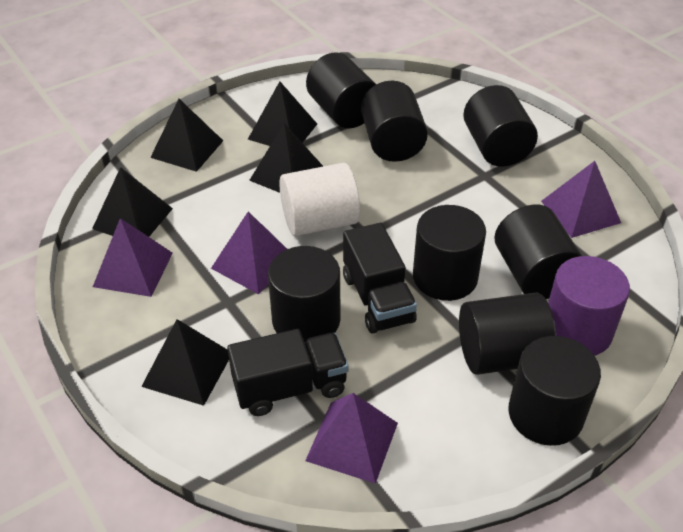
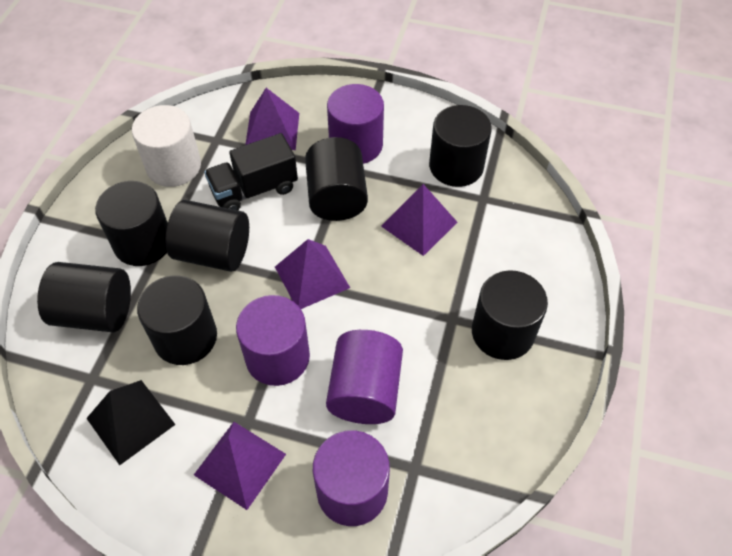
black cylinder: 8 -> 7
black pyramid: 5 -> 1
black truck: 2 -> 1
purple cylinder: 1 -> 4

